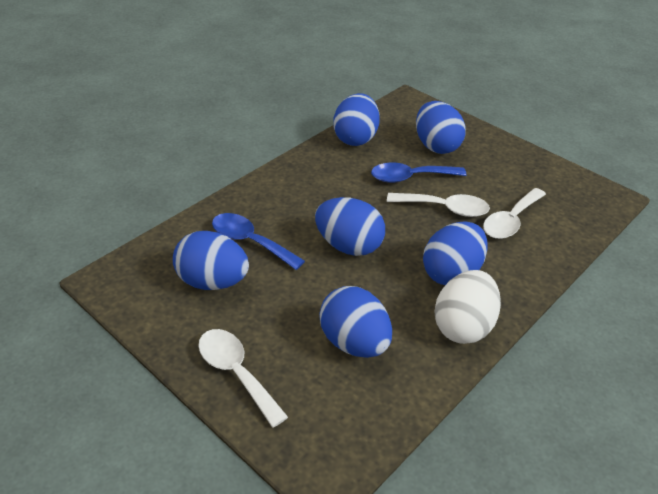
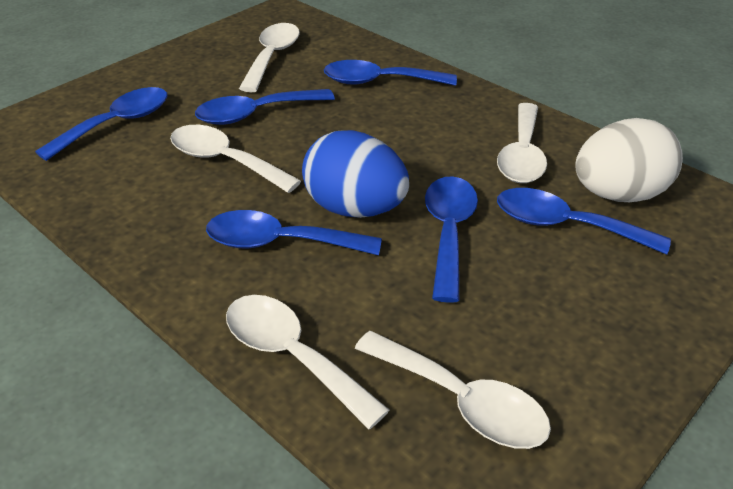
blue egg: 6 -> 1
blue spoon: 2 -> 6
white spoon: 3 -> 5

